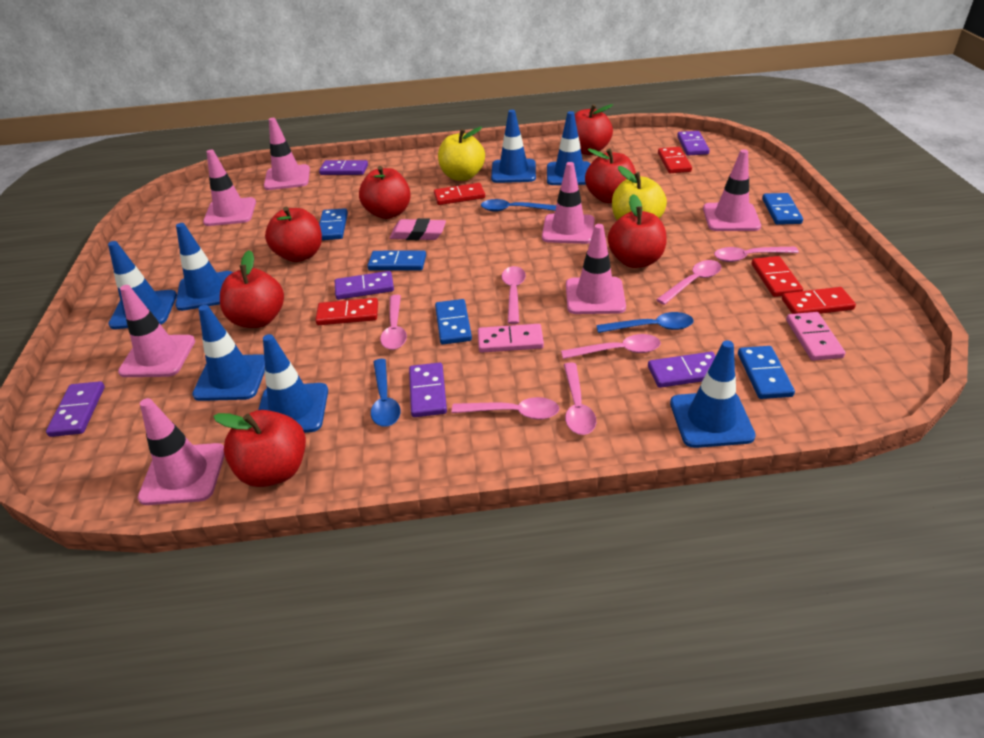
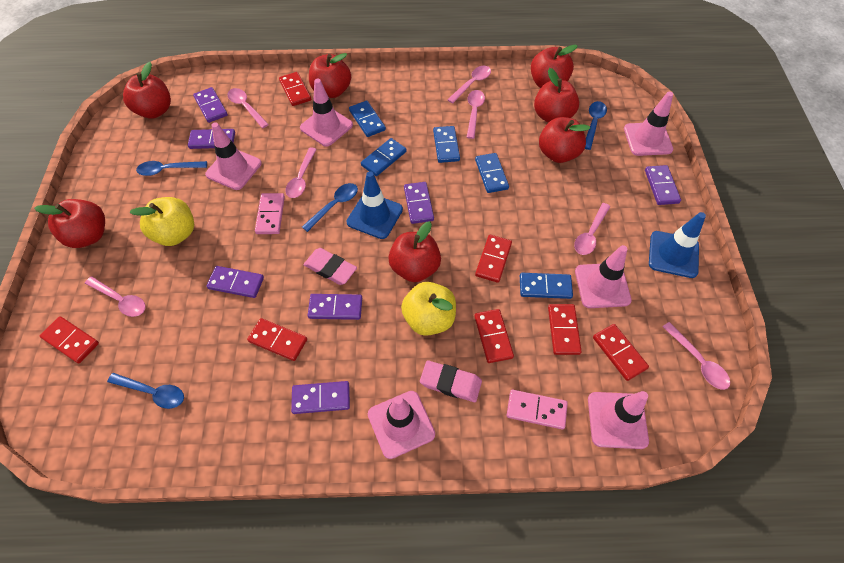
blue spoon: 3 -> 4
blue traffic cone: 7 -> 2
pink eraser: 1 -> 2
pink traffic cone: 7 -> 6
purple domino: 6 -> 7
red domino: 5 -> 7

